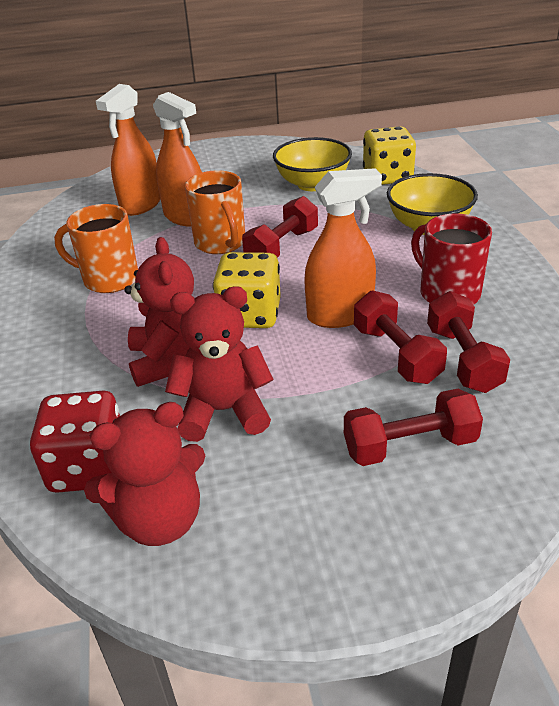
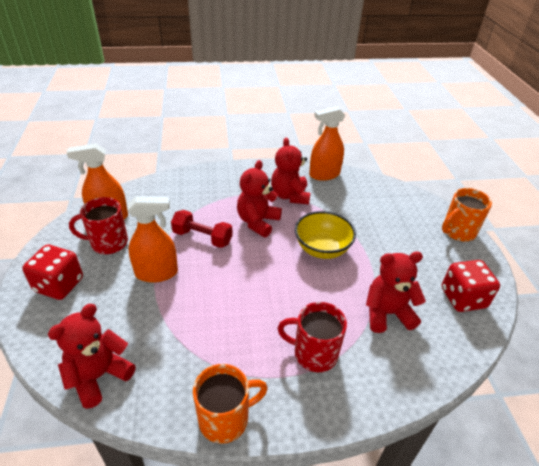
red dice: 1 -> 2
red dumbbell: 4 -> 1
red mug: 1 -> 2
red teddy bear: 3 -> 4
yellow bowl: 2 -> 1
yellow dice: 2 -> 0

